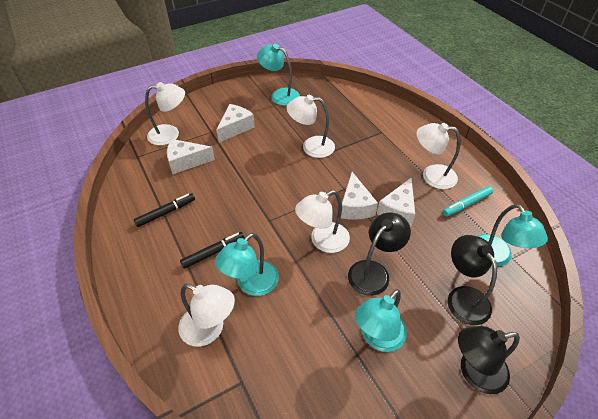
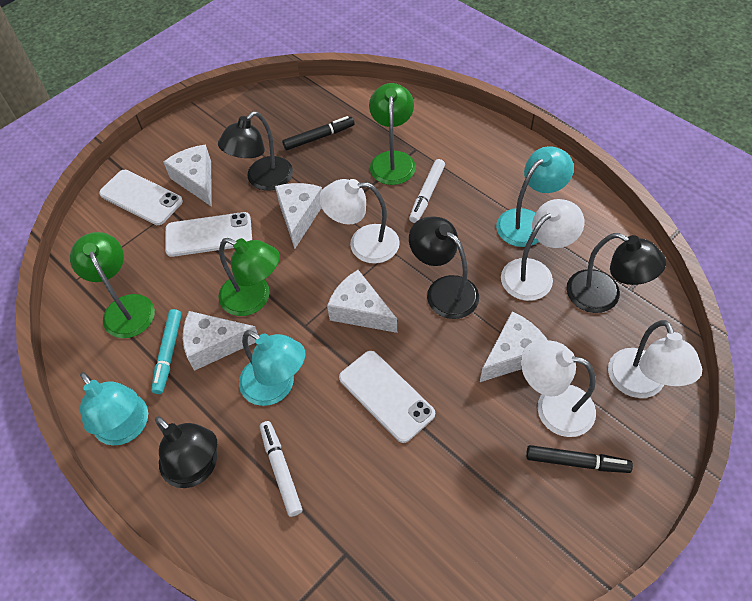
black lamp: 3 -> 4
green lamp: 0 -> 3
turquoise lamp: 4 -> 3
white cheese: 4 -> 5
white lamp: 5 -> 4
white marker: 0 -> 2
white phone: 0 -> 3

